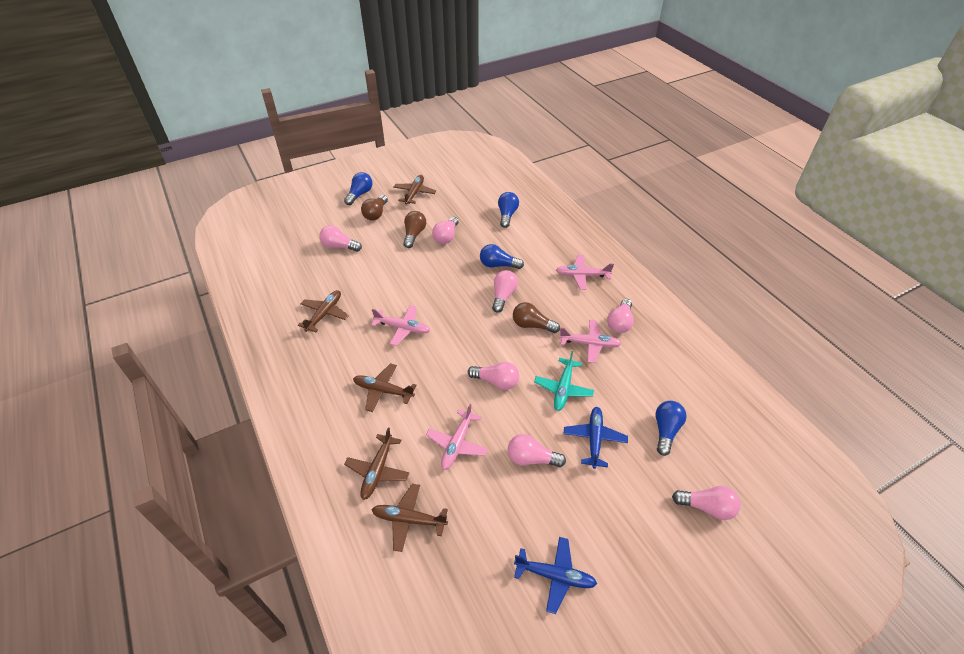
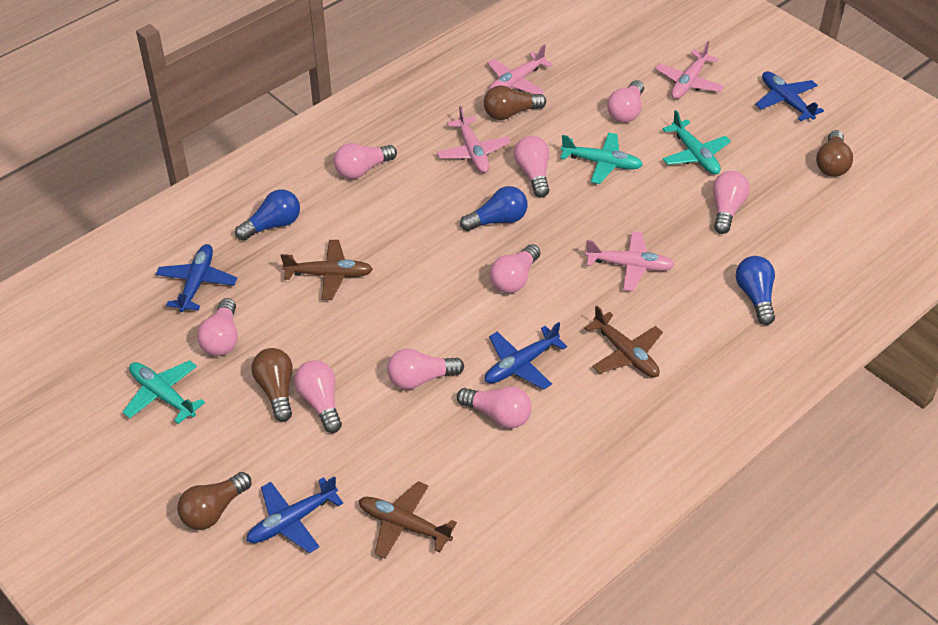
blue light bulb: 4 -> 3
blue plane: 2 -> 4
brown light bulb: 3 -> 4
brown plane: 5 -> 3
pink light bulb: 7 -> 9
turquoise plane: 1 -> 3

